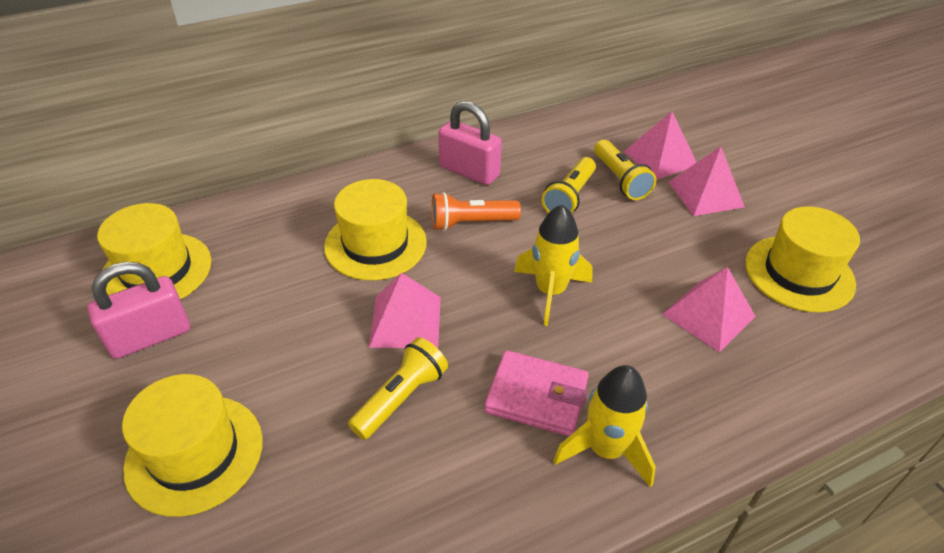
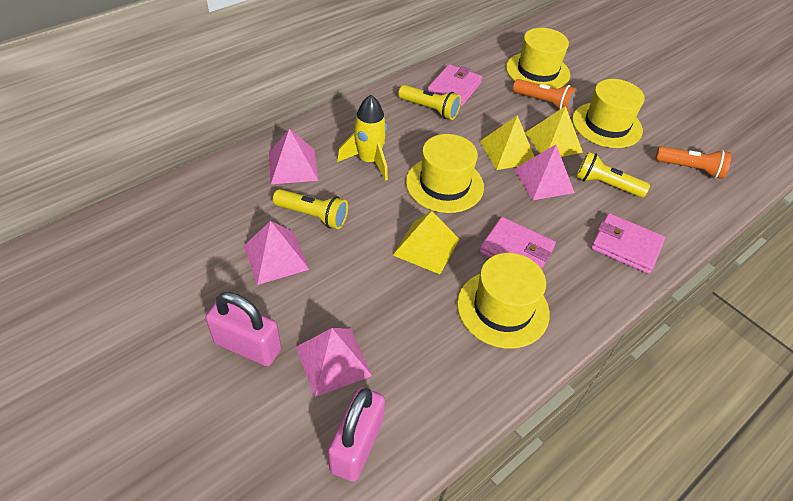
orange flashlight: 1 -> 2
pink wallet: 1 -> 3
yellow pyramid: 0 -> 3
yellow rocket: 2 -> 1

